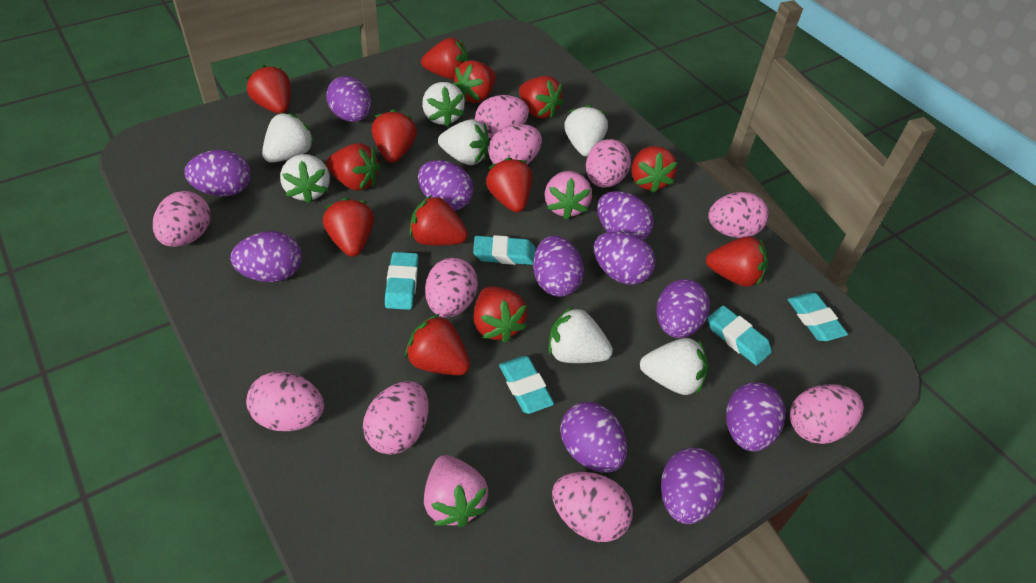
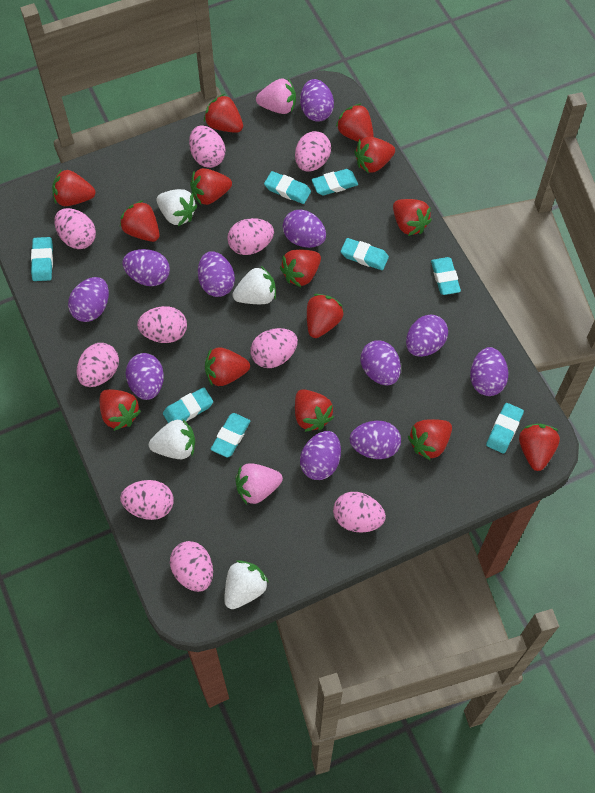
red strawberry: 13 -> 14
turquoise eraser: 5 -> 8
white strawberry: 7 -> 4

